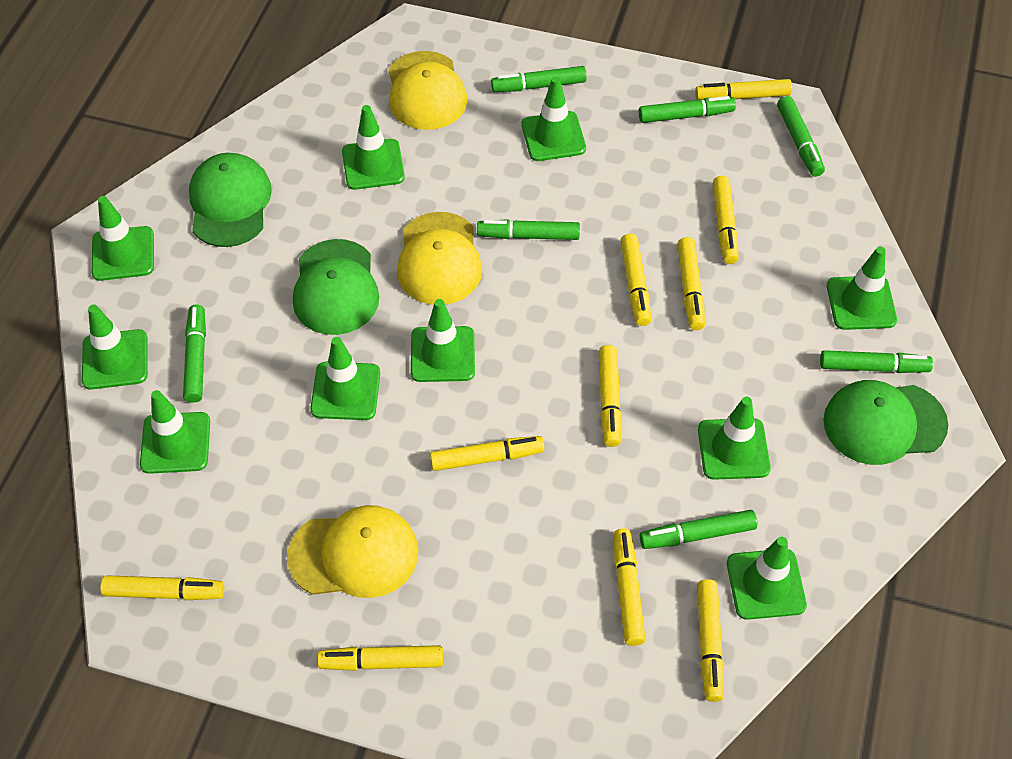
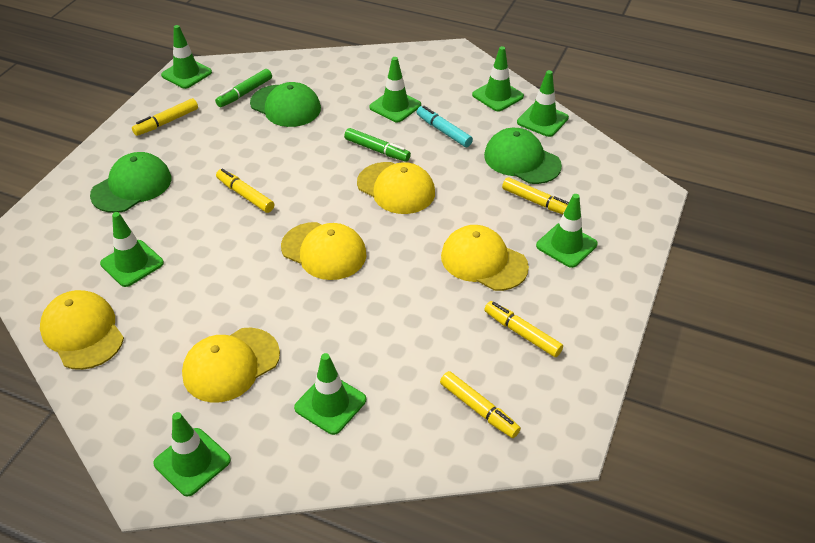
green marker: 7 -> 2
green traffic cone: 10 -> 8
turquoise marker: 0 -> 1
yellow cap: 3 -> 5
yellow marker: 10 -> 5

